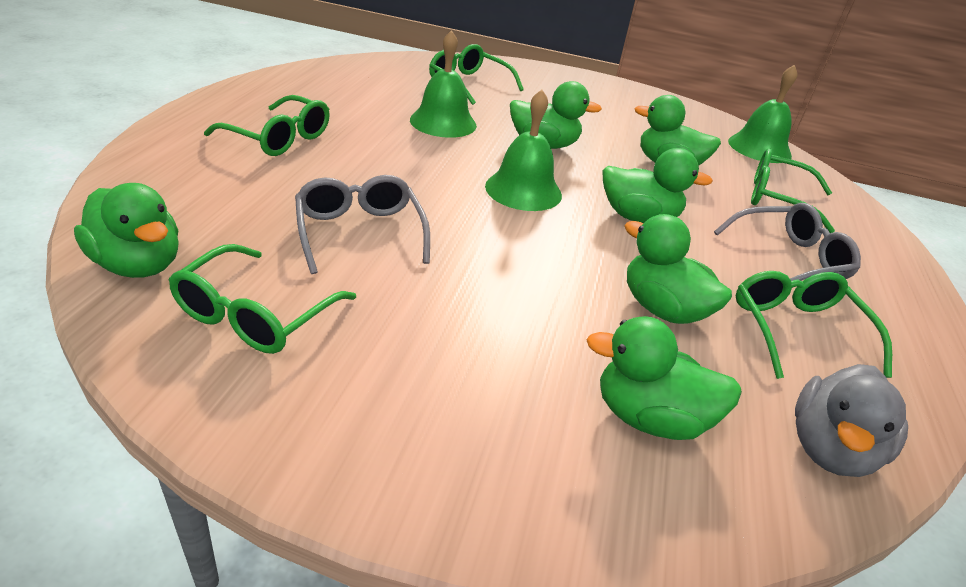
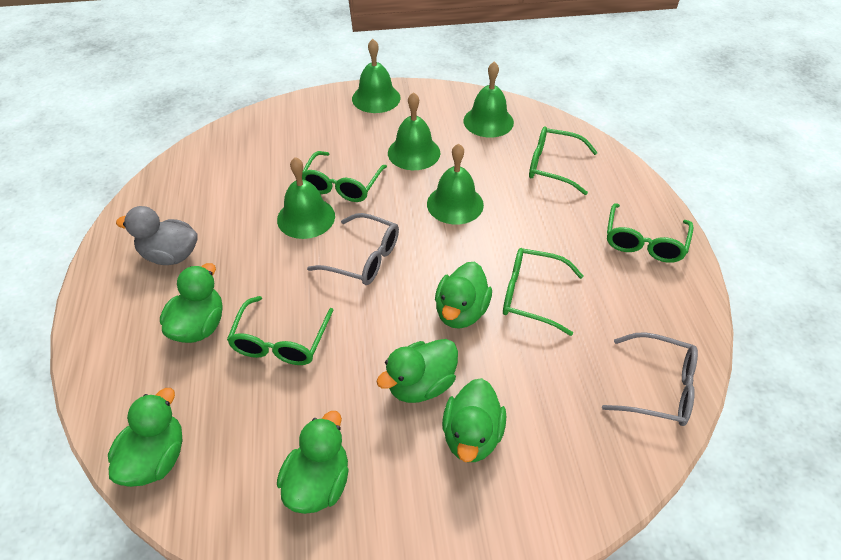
green bell: 3 -> 5

